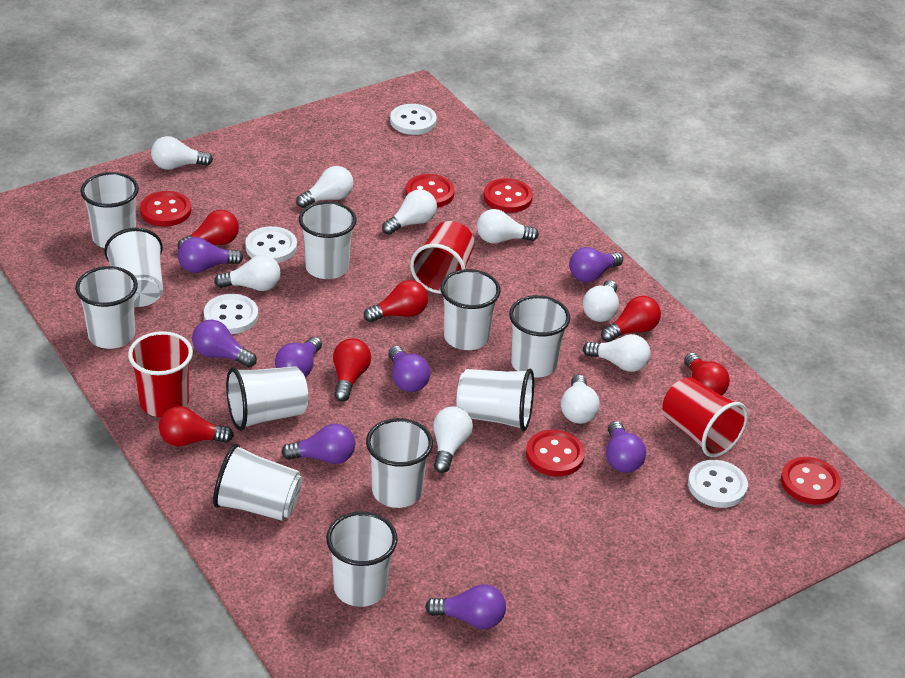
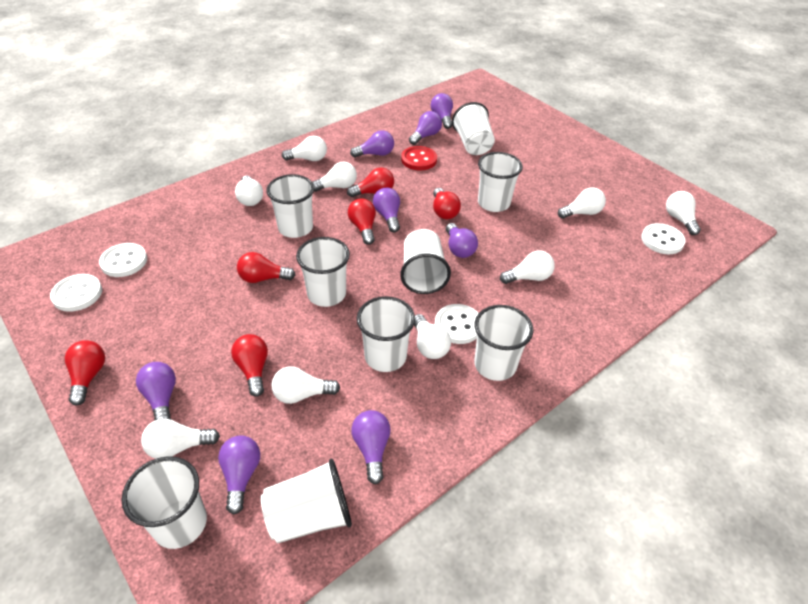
red button: 5 -> 1
red cup: 3 -> 0
white cup: 11 -> 9

